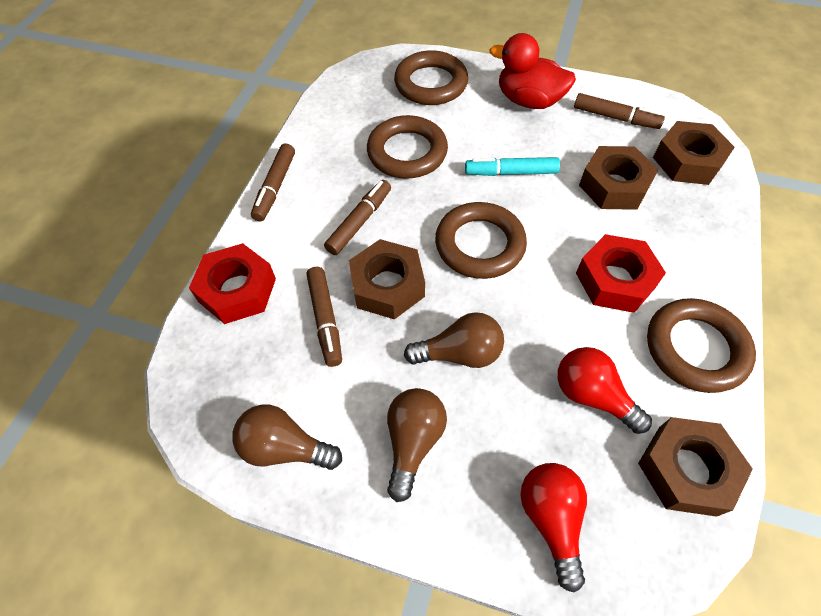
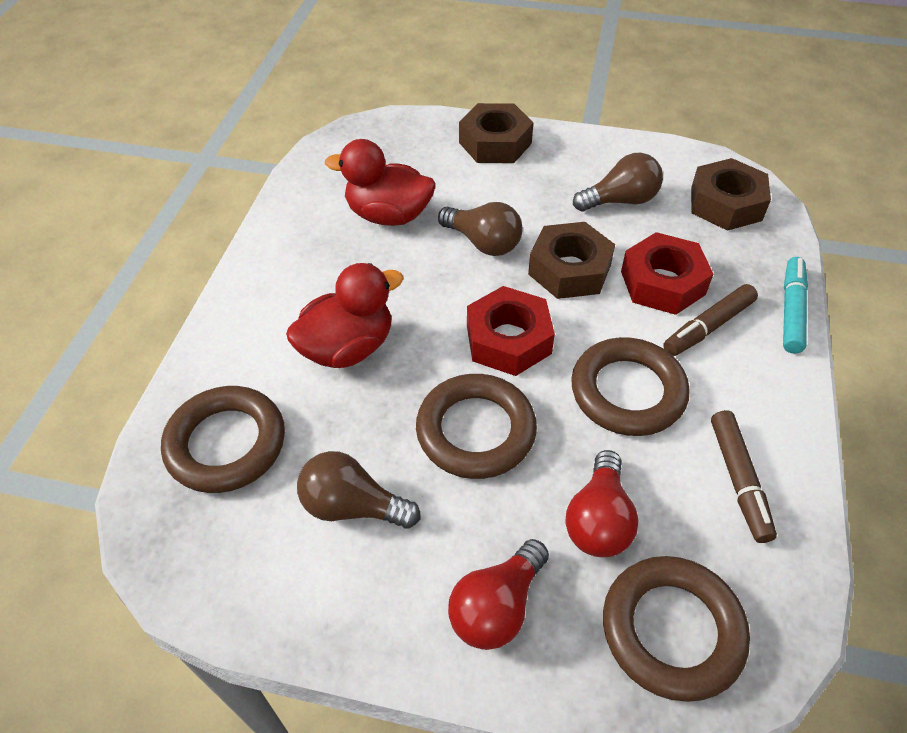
brown marker: 4 -> 2
brown nut: 4 -> 3
red duck: 1 -> 2

